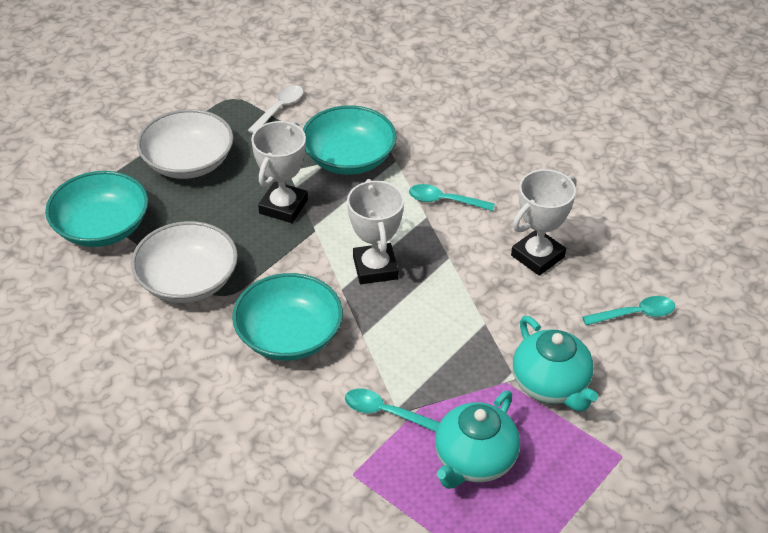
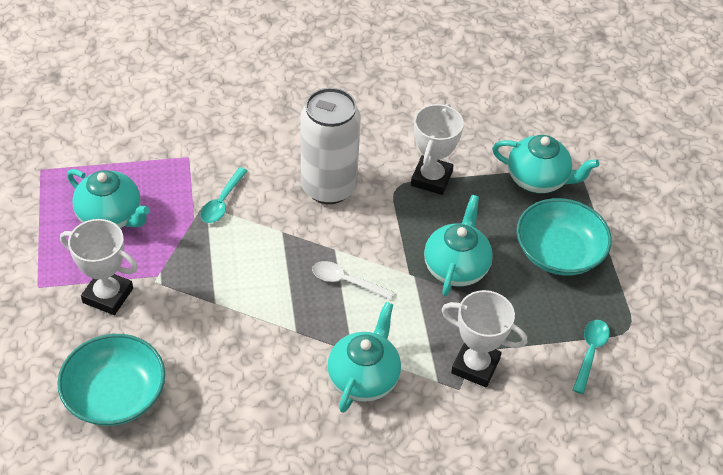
turquoise bowl: 3 -> 2
turquoise spoon: 3 -> 2
turquoise teapot: 2 -> 4
white bowl: 2 -> 0
white can: 0 -> 1

